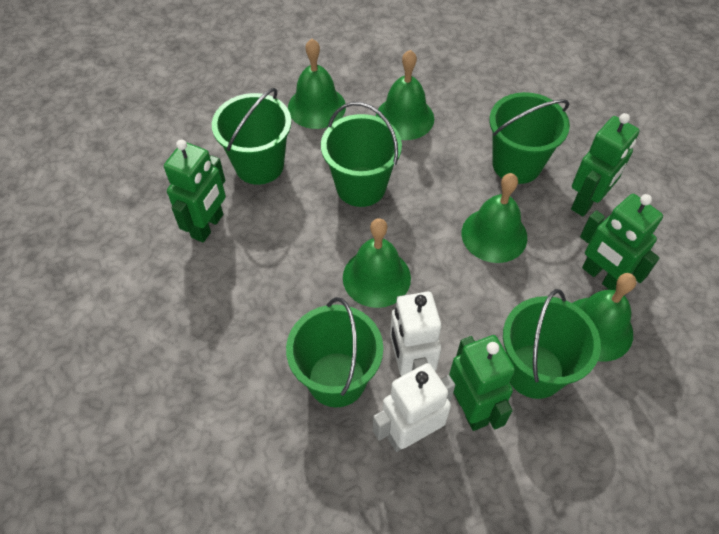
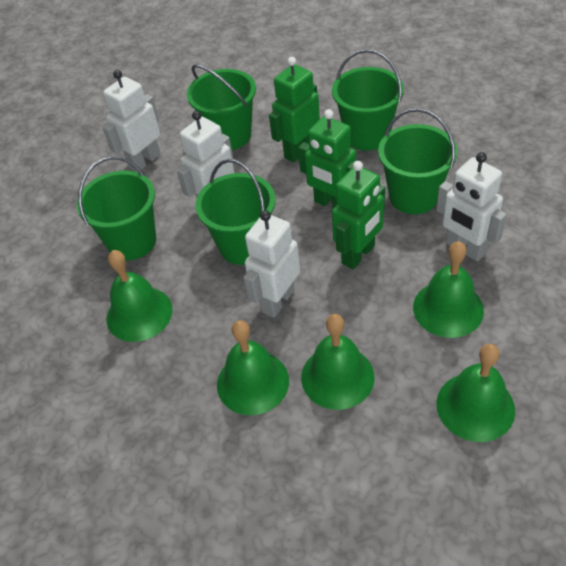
green robot: 4 -> 3
white robot: 2 -> 4

